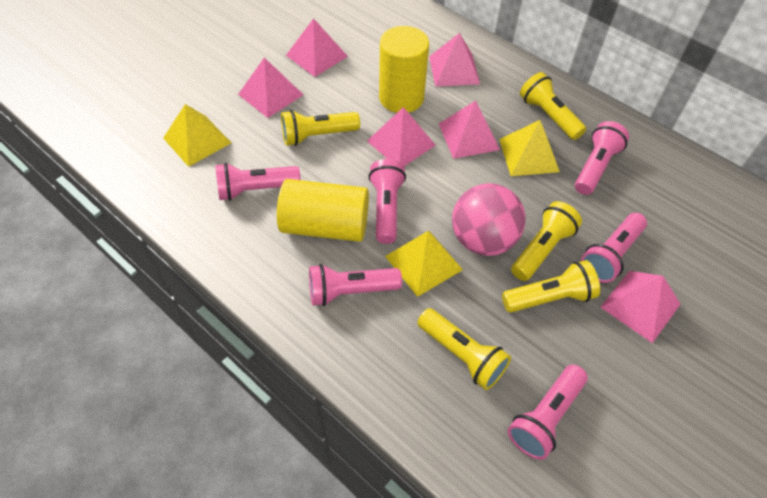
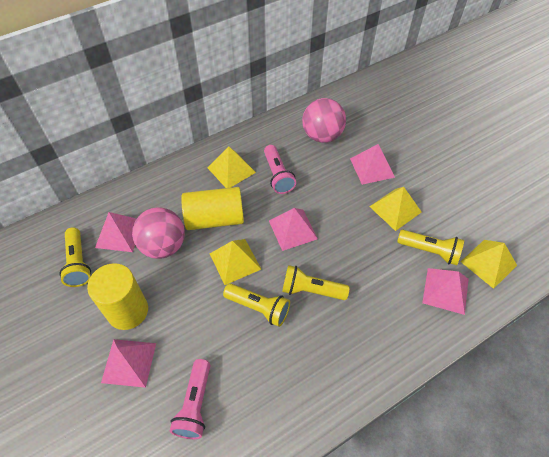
pink ball: 1 -> 2
pink flashlight: 6 -> 2
pink pyramid: 6 -> 5
yellow flashlight: 5 -> 4
yellow pyramid: 3 -> 4

